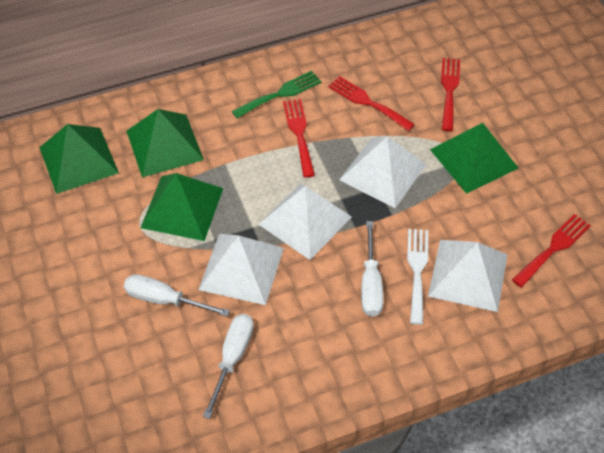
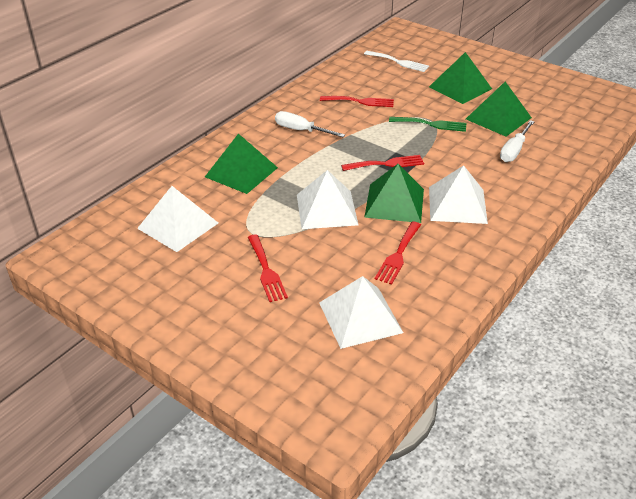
white screwdriver: 3 -> 2

